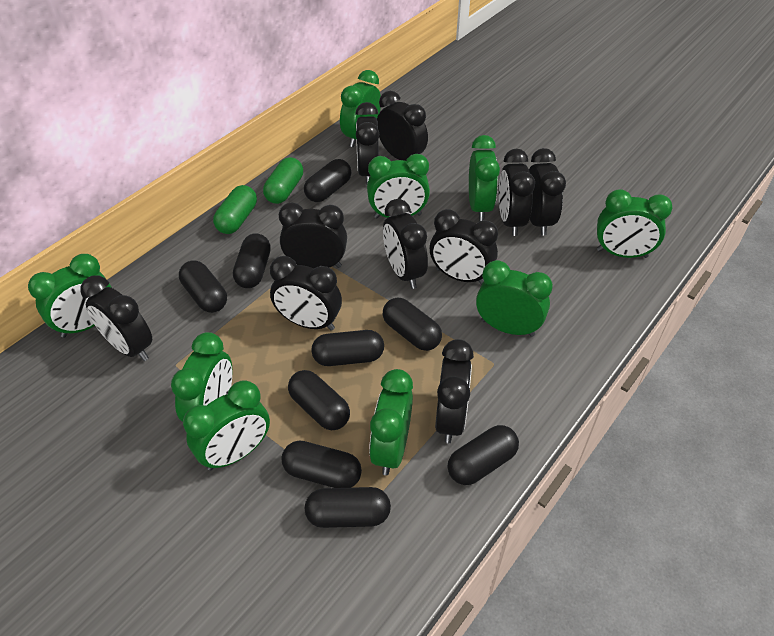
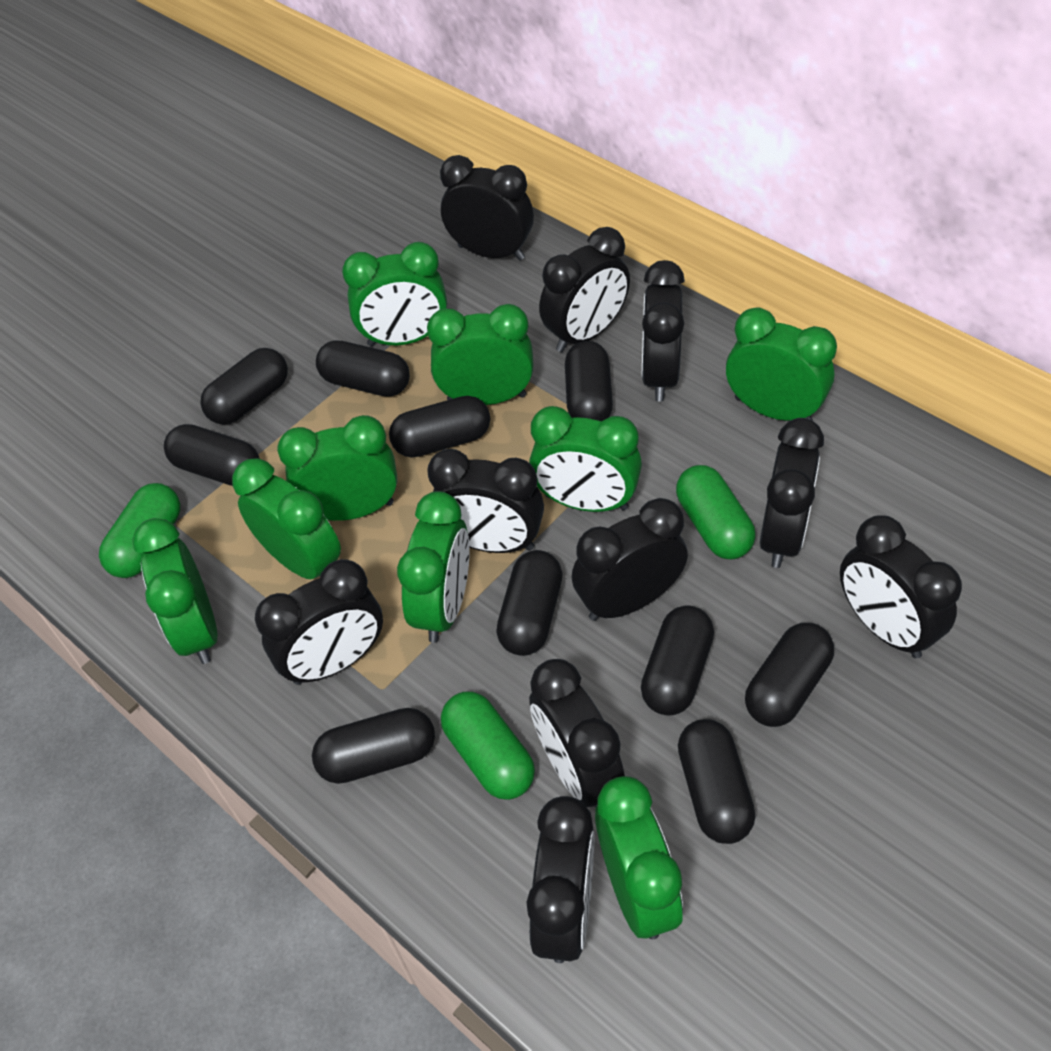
black capsule: 9 -> 10
green capsule: 2 -> 3

